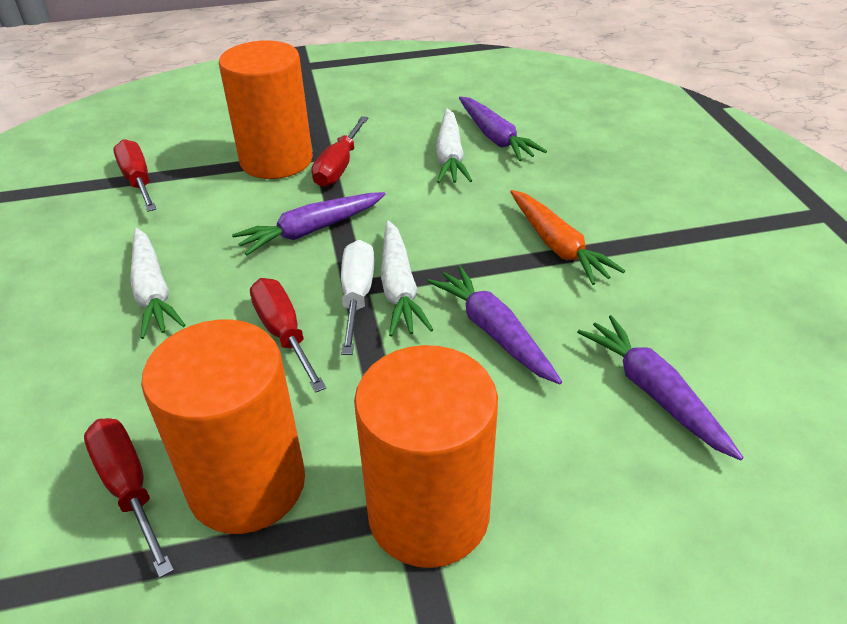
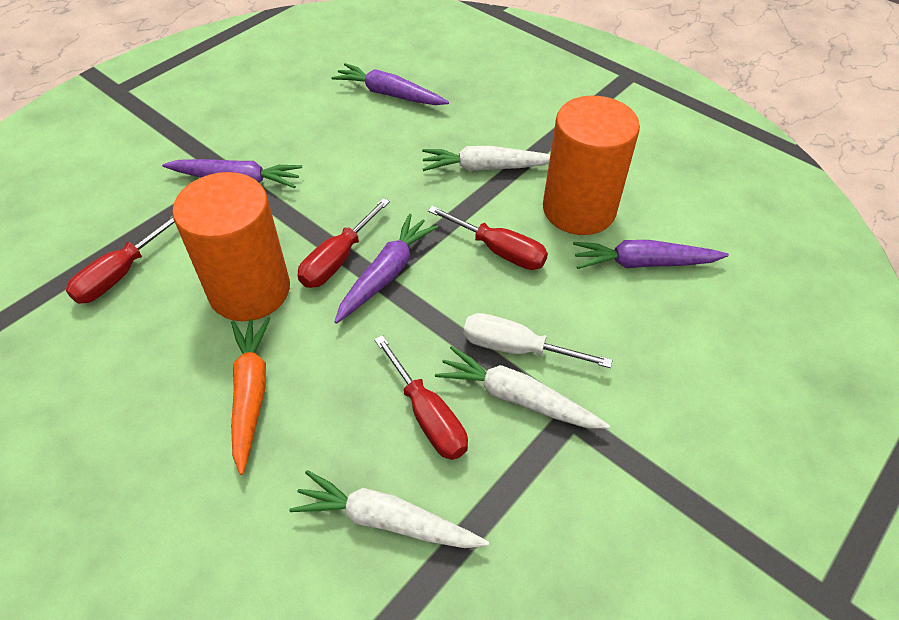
orange cylinder: 3 -> 2

